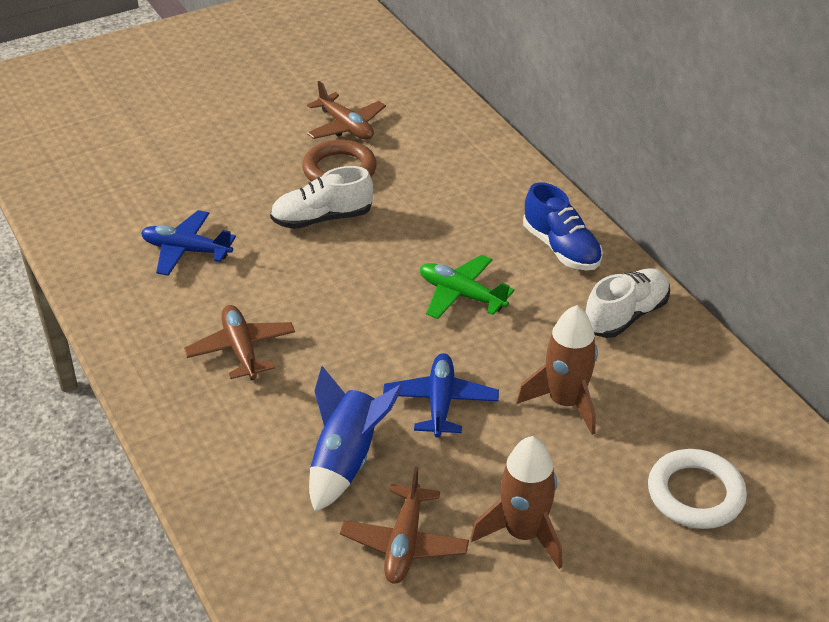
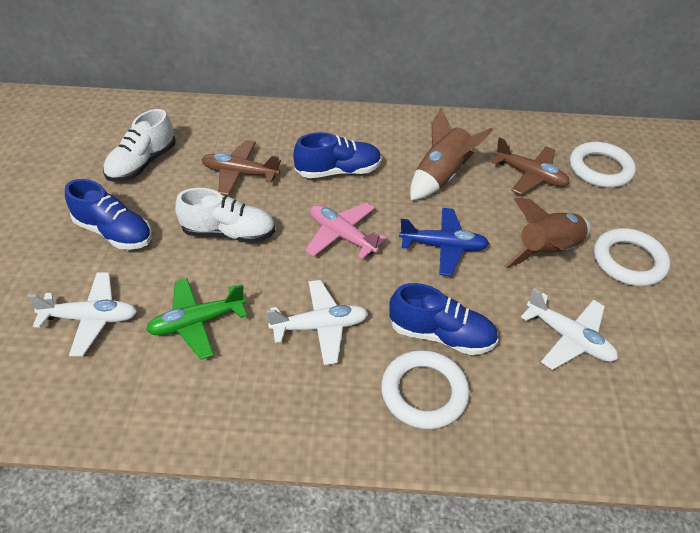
blue plane: 2 -> 1
blue rocket: 1 -> 0
blue shoe: 1 -> 3
brown plane: 3 -> 2
brown ring: 1 -> 0
pink plane: 0 -> 1
white plane: 0 -> 3
white ring: 1 -> 3

